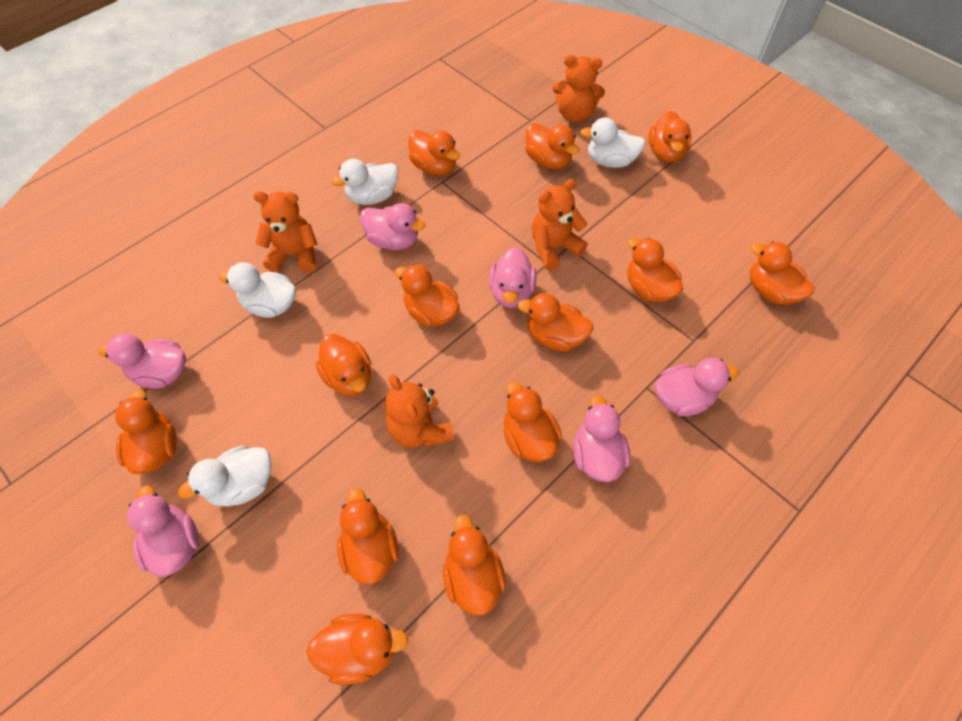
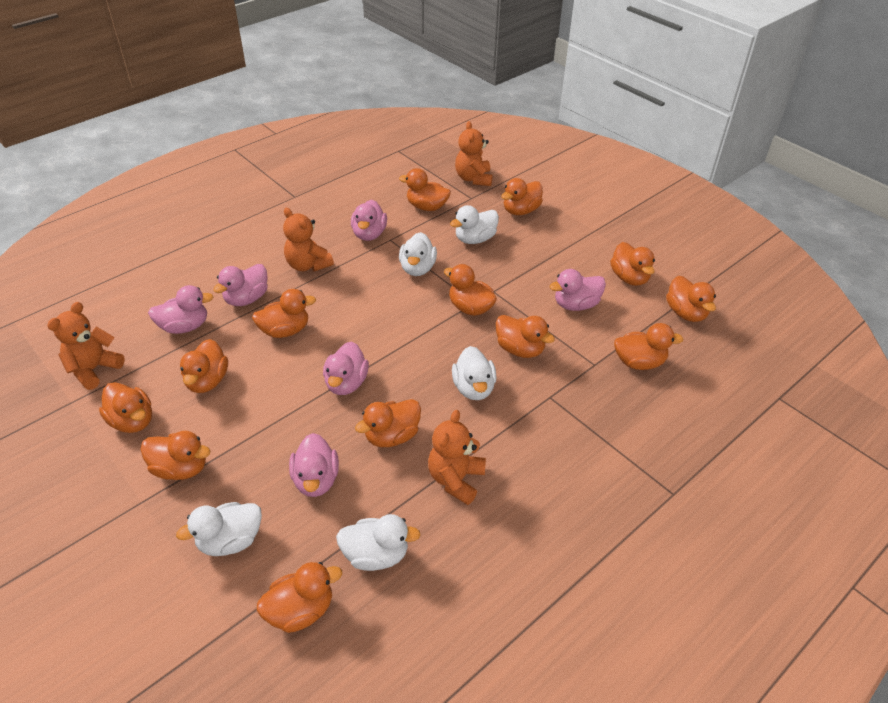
white duck: 4 -> 5

